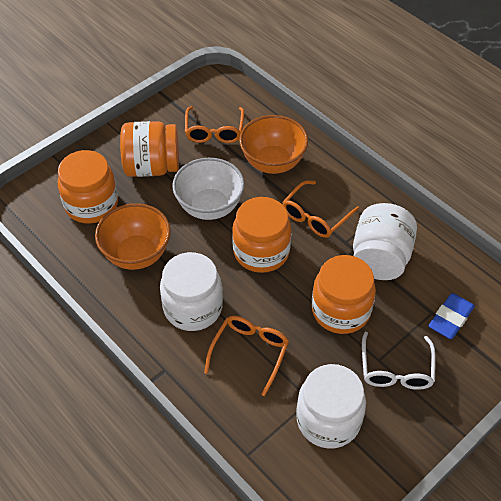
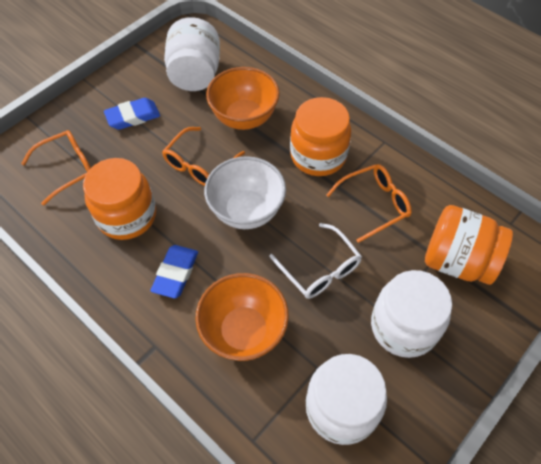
blue eraser: 1 -> 2
orange jar: 4 -> 3

